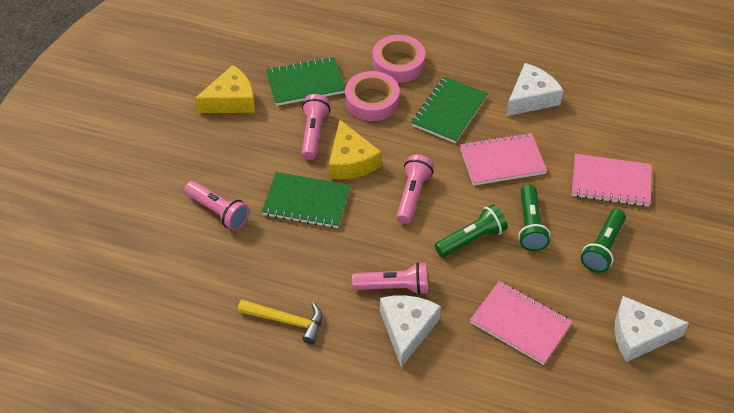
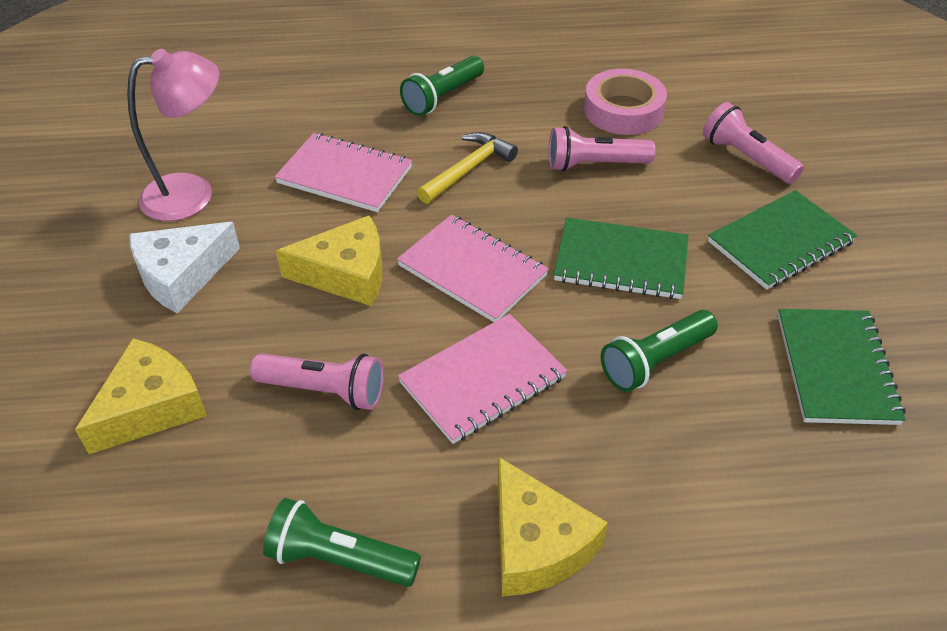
pink flashlight: 4 -> 3
pink lamp: 0 -> 1
pink tape: 2 -> 1
white cheese: 3 -> 1
yellow cheese: 2 -> 3

